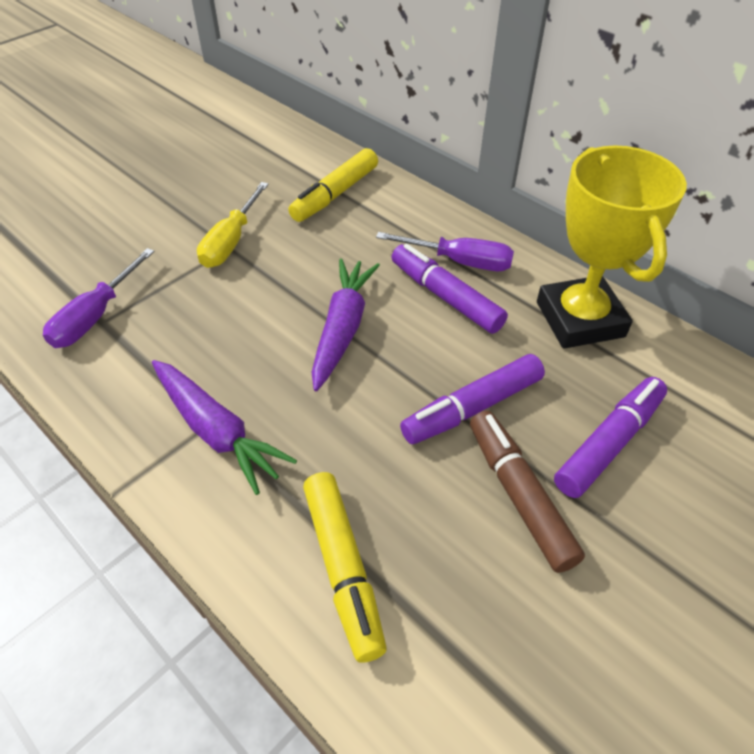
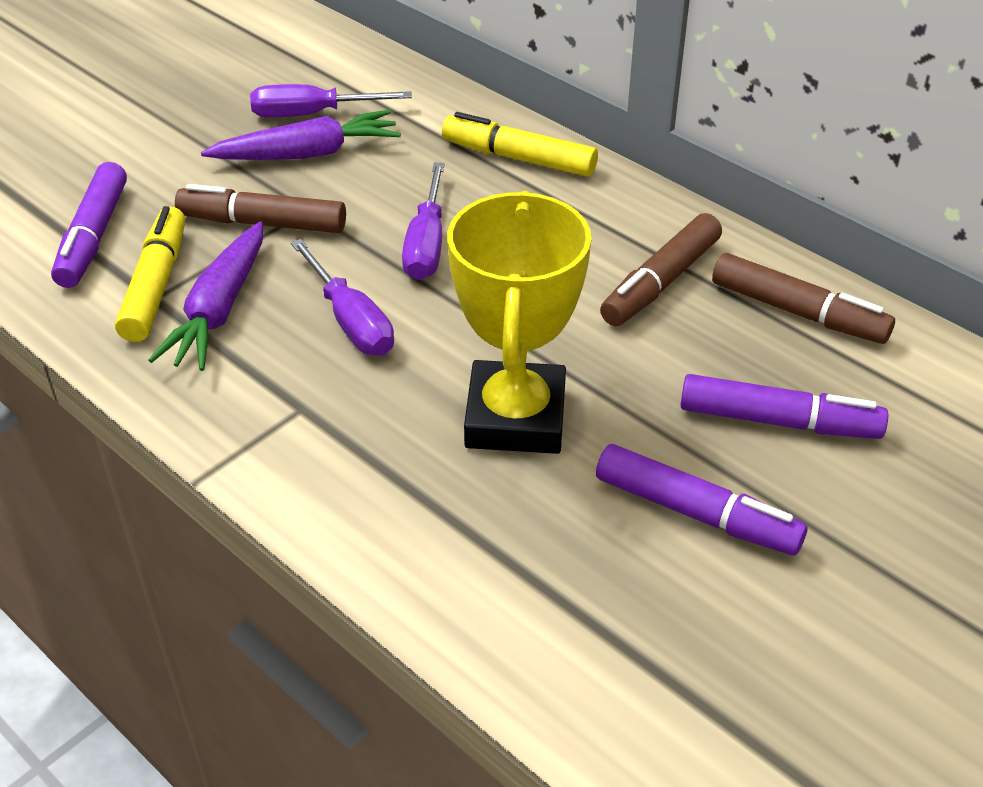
brown marker: 1 -> 3
purple screwdriver: 2 -> 3
yellow screwdriver: 1 -> 0

